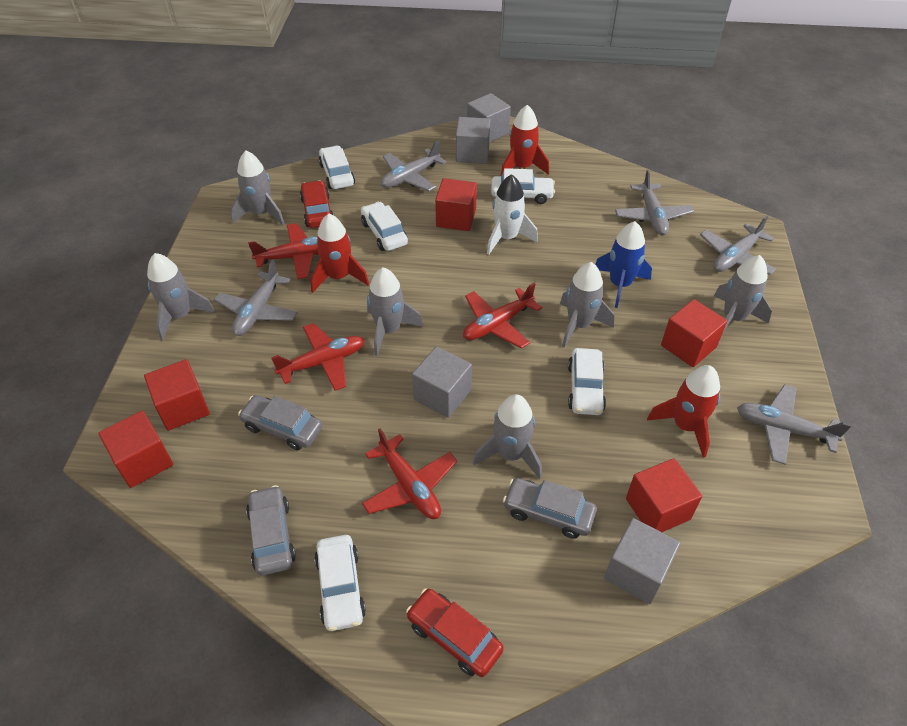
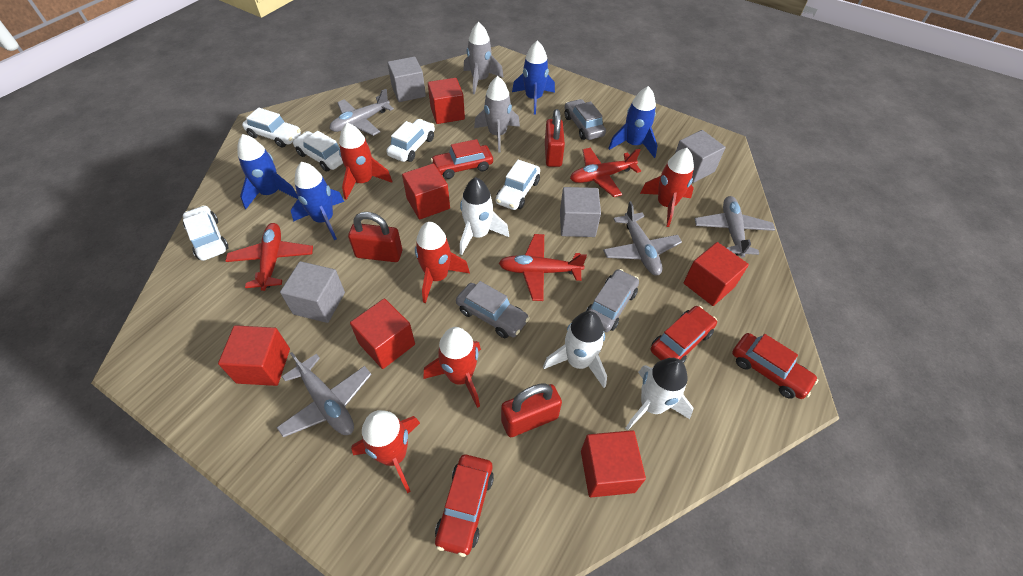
blue rocket: 1 -> 4
grey plane: 5 -> 4
grey rocket: 6 -> 2
red car: 2 -> 4
red cube: 5 -> 6
red padlock: 0 -> 3
red plane: 4 -> 3
red rocket: 3 -> 5
white rocket: 1 -> 3

